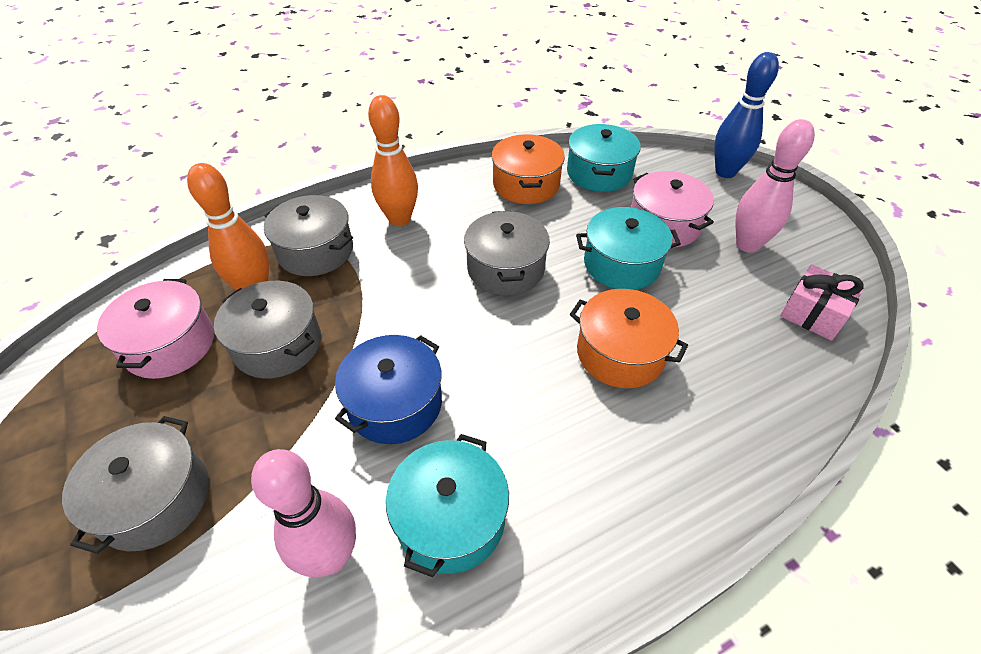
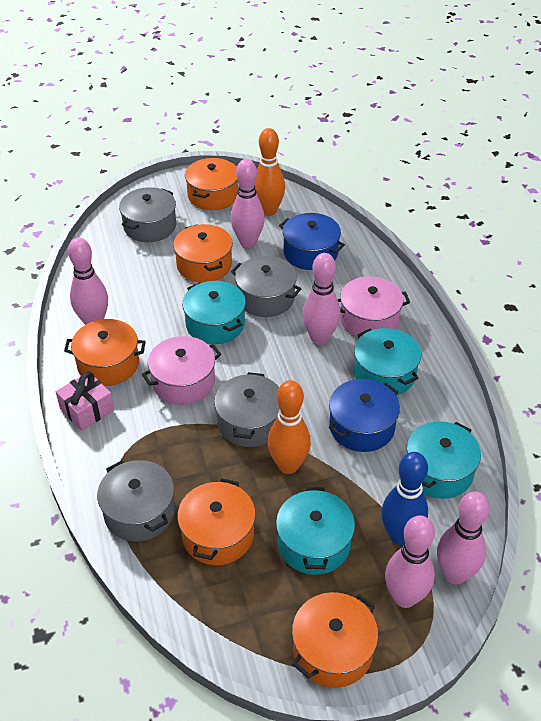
blue pot: 1 -> 2
orange pot: 2 -> 5
pink bowling pin: 2 -> 5
turquoise pot: 3 -> 4

